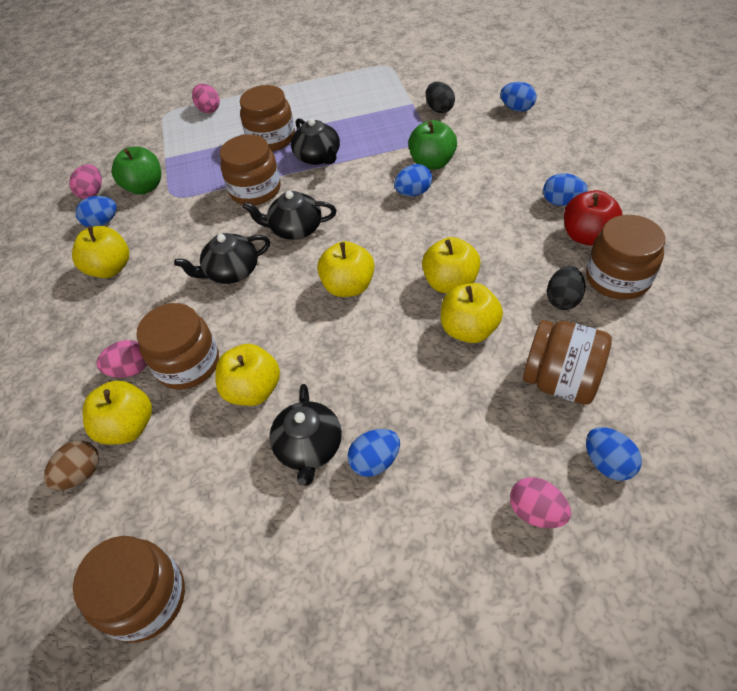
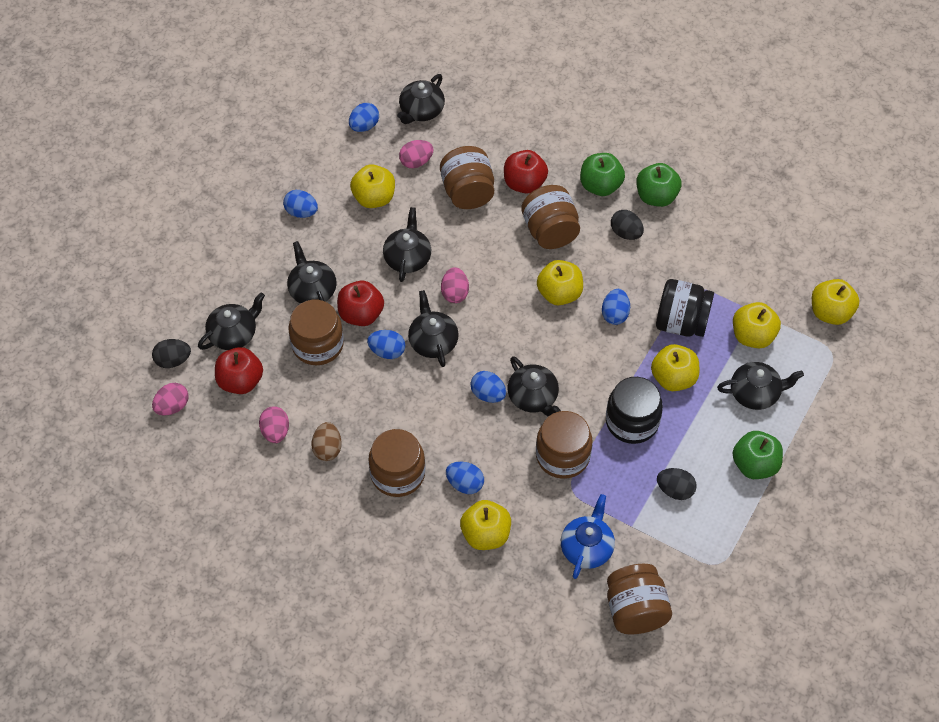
black egg: 2 -> 3
black jar: 0 -> 2
black teapot: 4 -> 7
blue teapot: 0 -> 1
green apple: 2 -> 3
red apple: 1 -> 3

